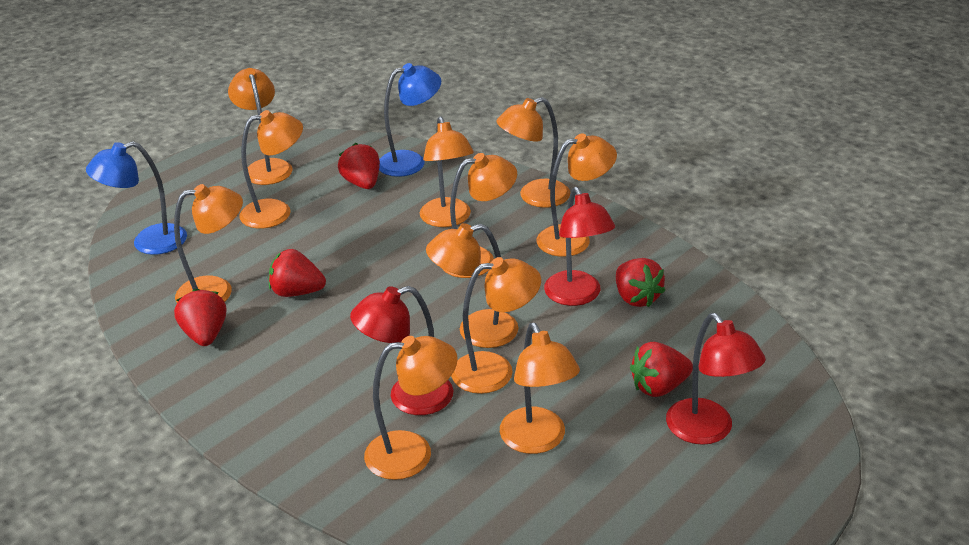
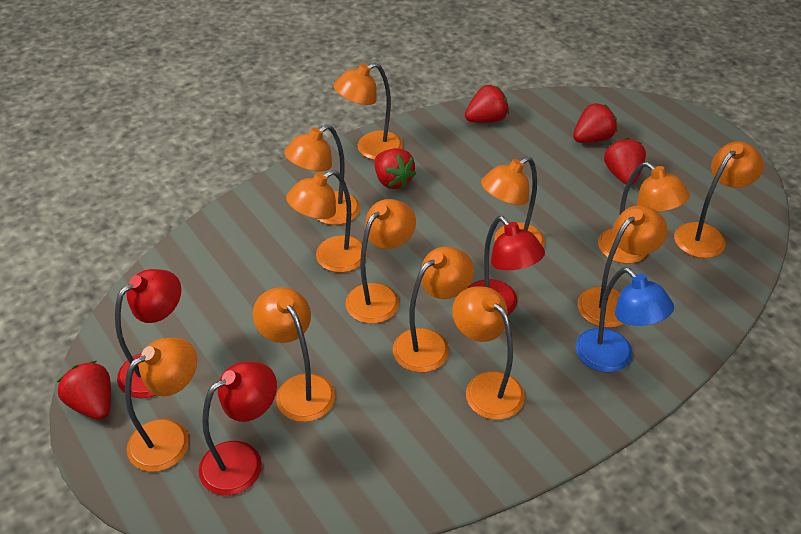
blue lamp: 2 -> 1
orange lamp: 11 -> 12

